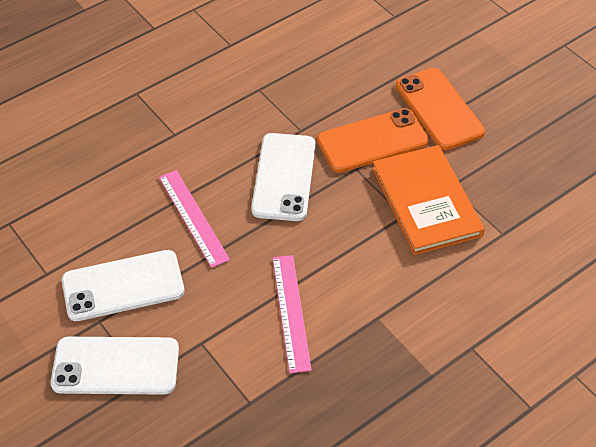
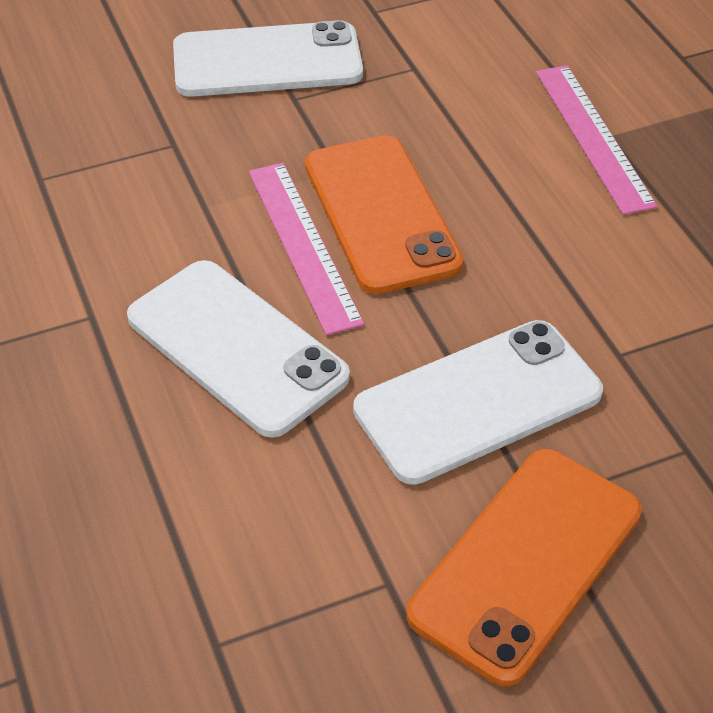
orange book: 1 -> 0

